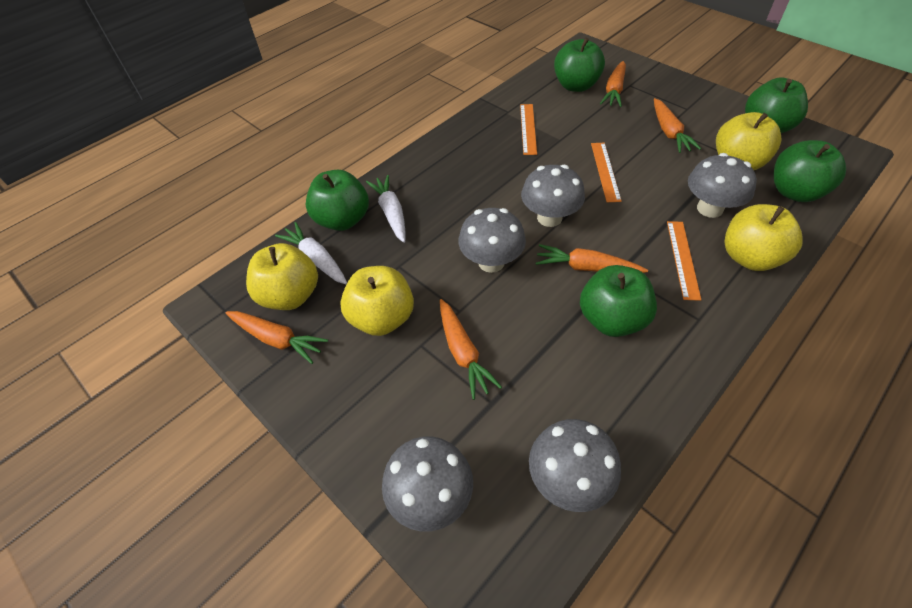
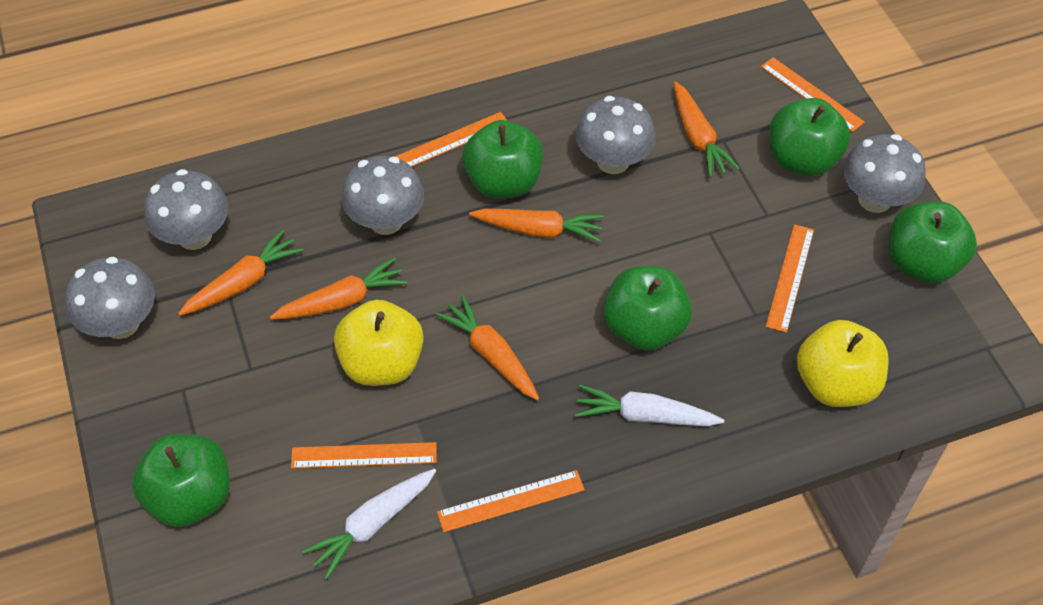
orange ruler: 3 -> 5
yellow apple: 4 -> 2

